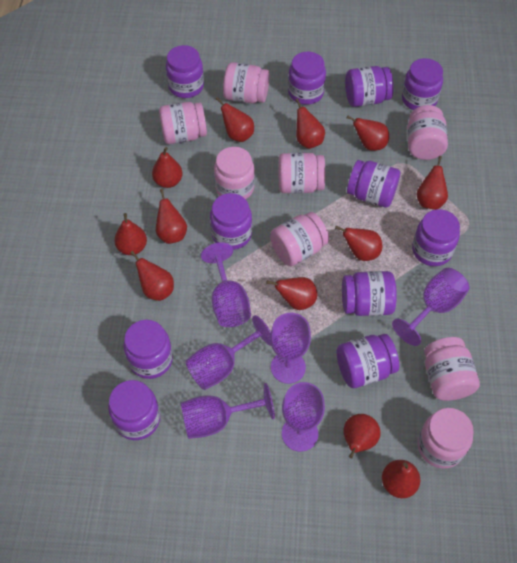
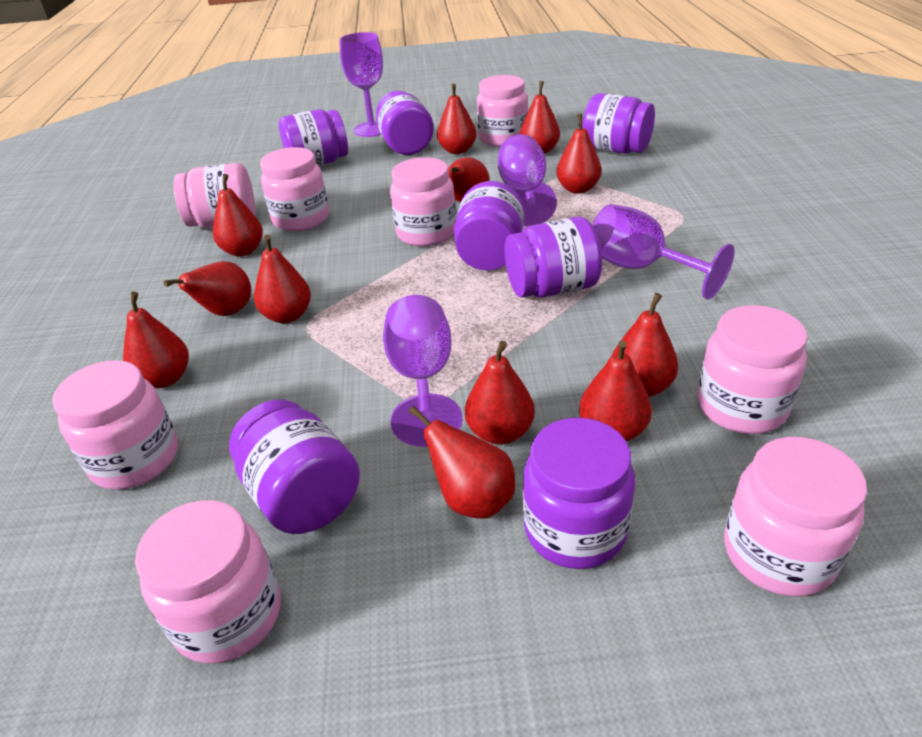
purple goblet: 6 -> 4
purple jar: 11 -> 7

